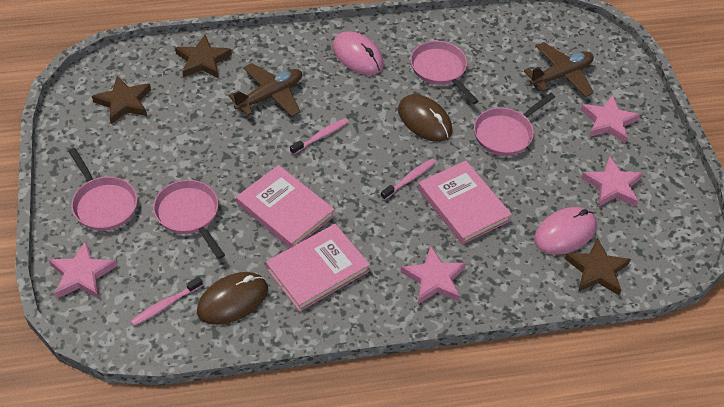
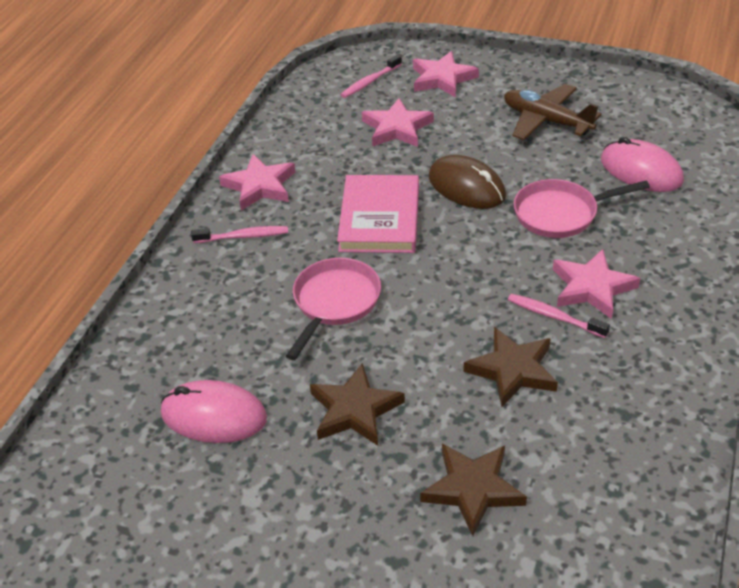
brown mouse: 2 -> 1
brown plane: 2 -> 1
pink book: 3 -> 1
pink pan: 4 -> 2

